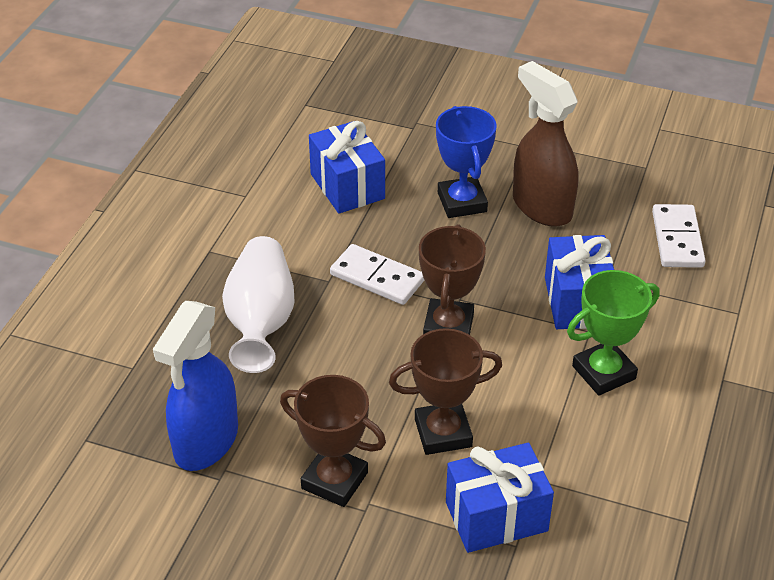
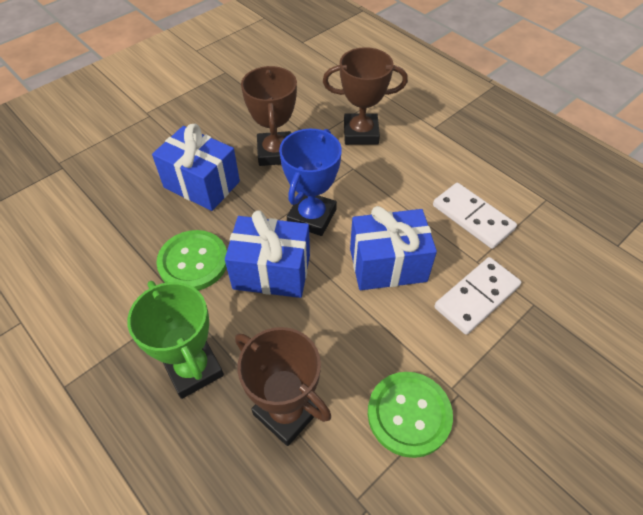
blue spray bottle: 1 -> 0
brown spray bottle: 1 -> 0
green button: 0 -> 2
white vase: 1 -> 0

